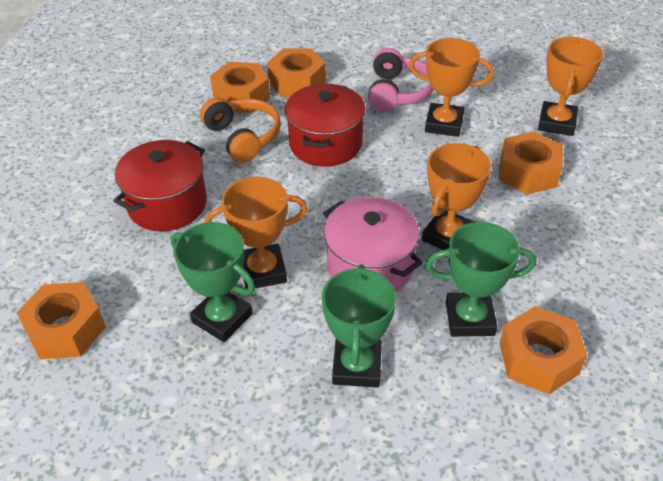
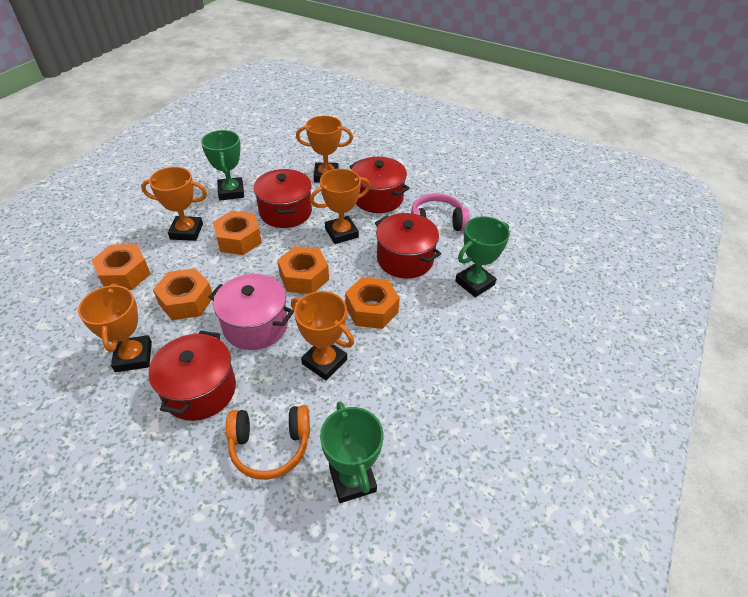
orange trophy: 4 -> 5
red pot: 2 -> 4

